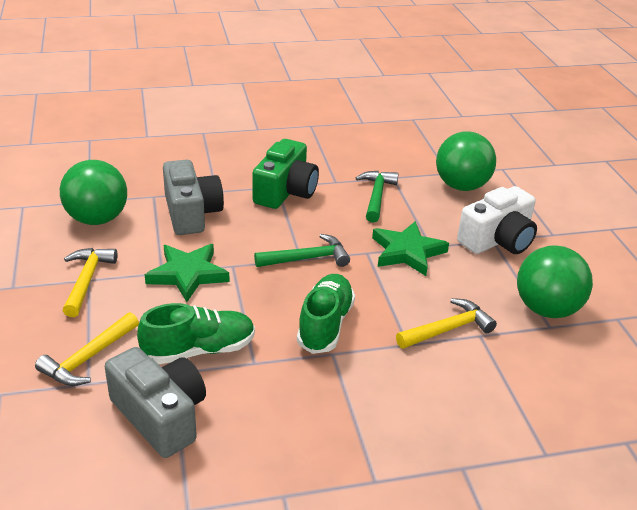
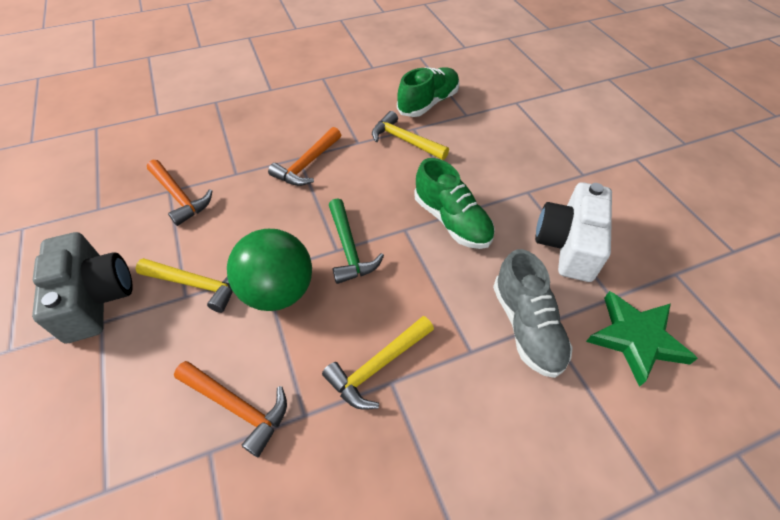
green ball: 3 -> 1
green camera: 1 -> 0
green hammer: 2 -> 1
green star: 2 -> 1
grey camera: 2 -> 1
grey shoe: 0 -> 1
orange hammer: 0 -> 3

